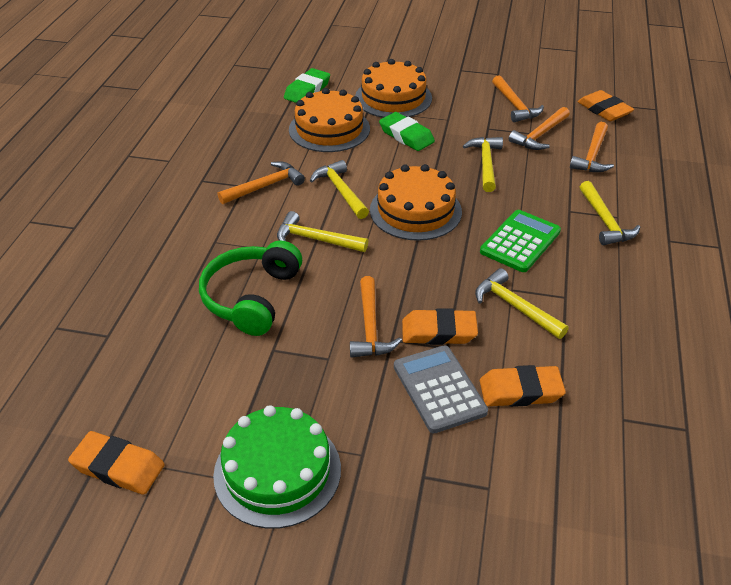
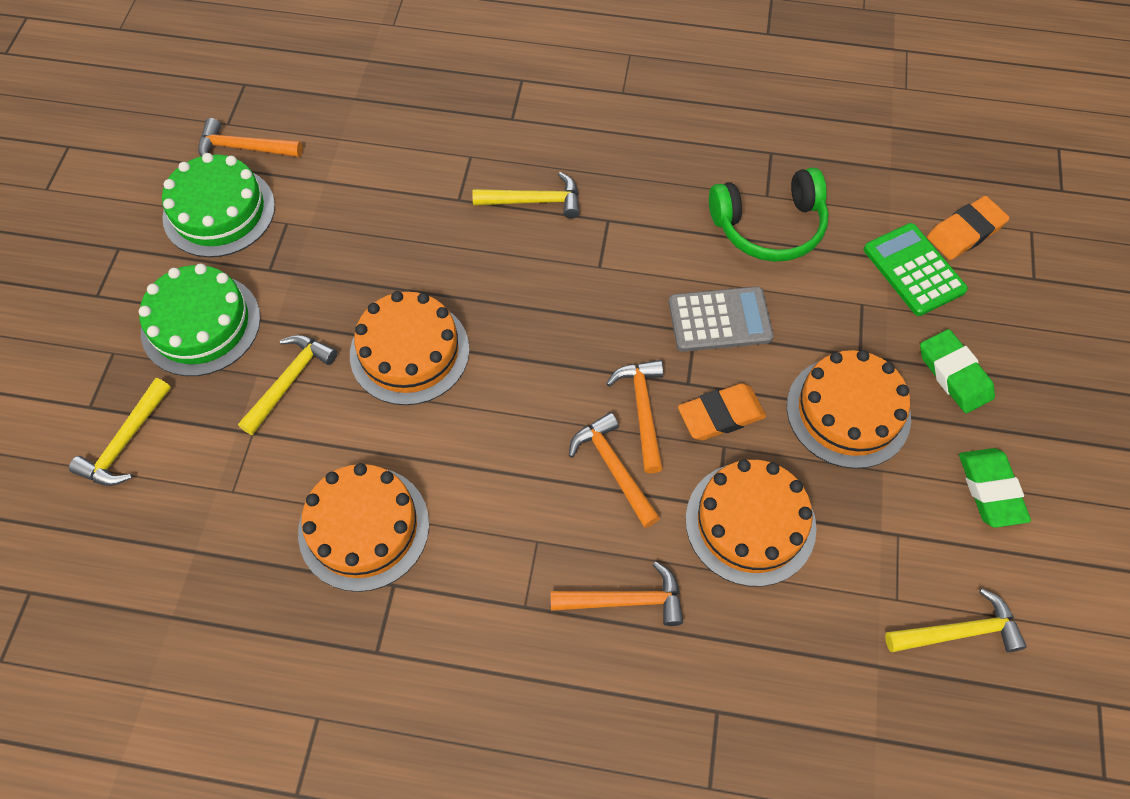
green cake: 1 -> 2
orange cake: 3 -> 4
orange eraser: 4 -> 2
orange hammer: 5 -> 4
yellow hammer: 5 -> 4

